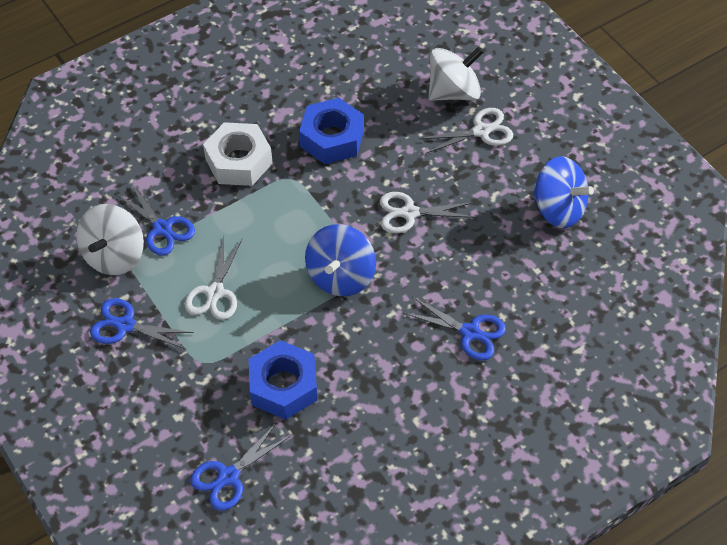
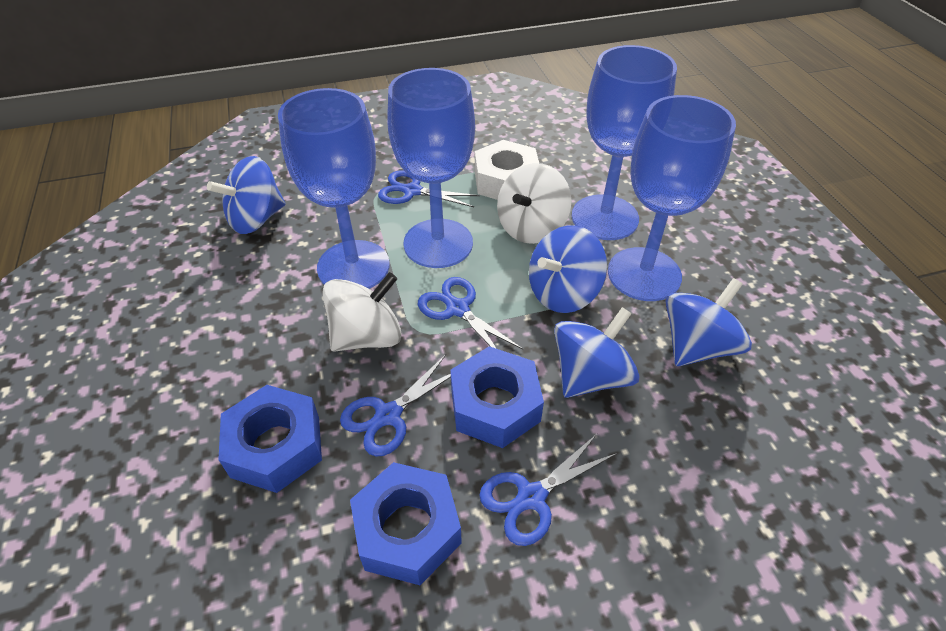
blue goblet: 0 -> 4
blue nut: 2 -> 3
blue spinning top: 2 -> 4
white scissors: 3 -> 0

